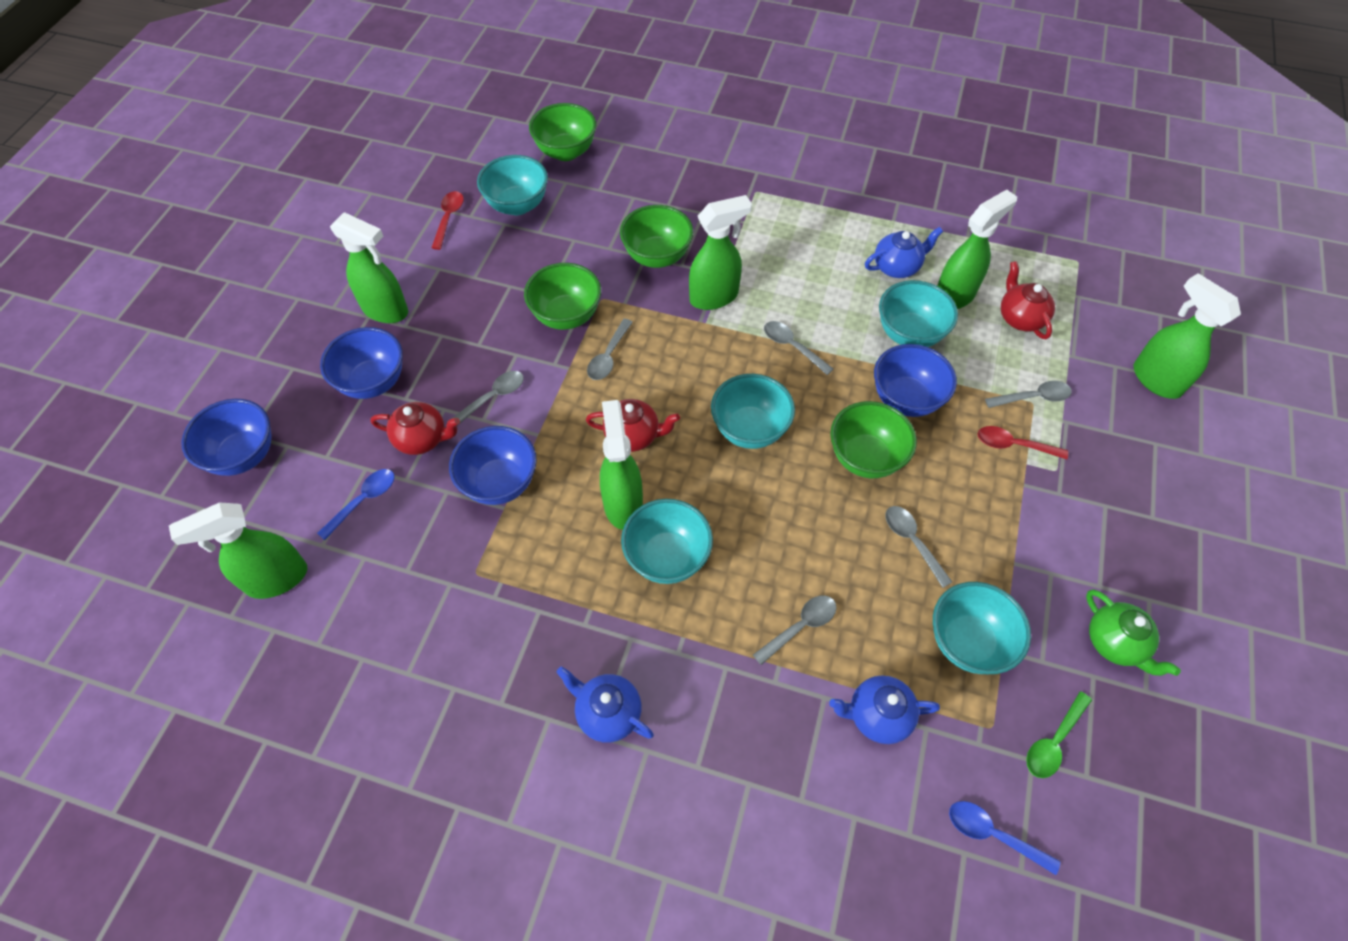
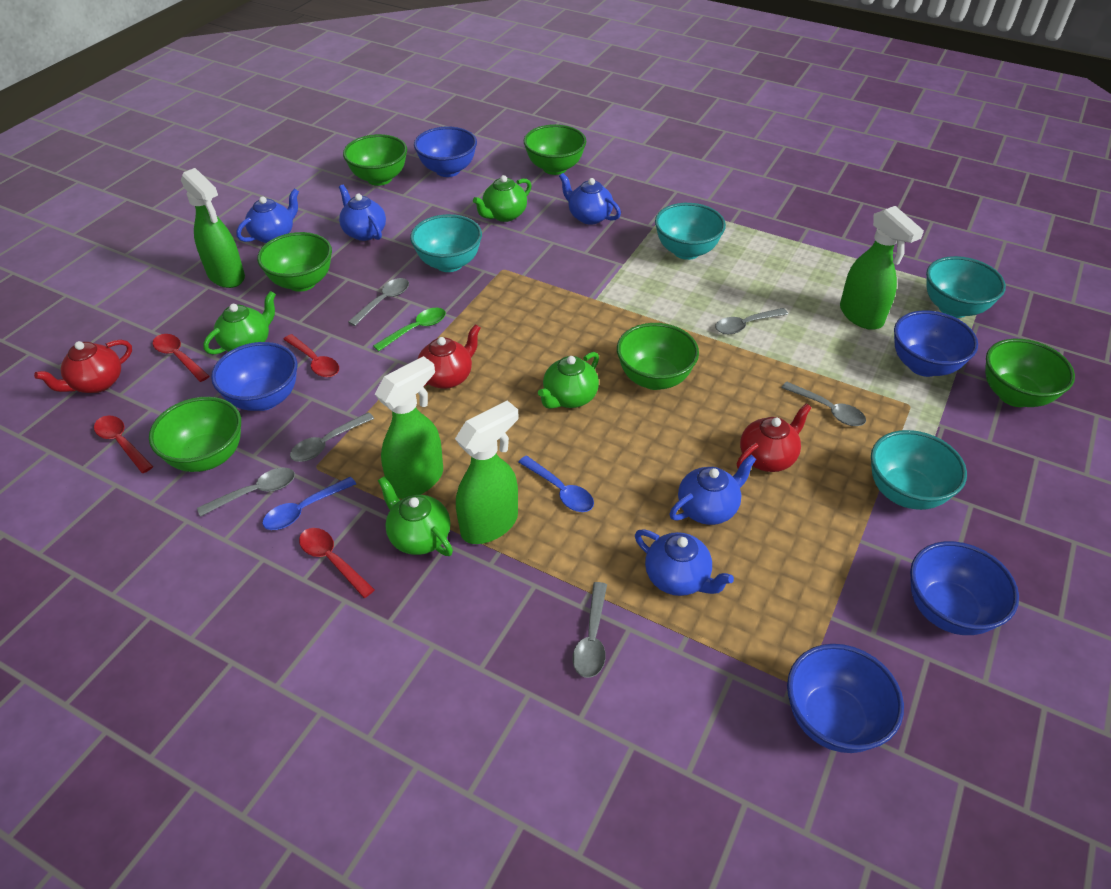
blue bowl: 4 -> 5
blue teapot: 3 -> 5
green bowl: 4 -> 6
green spray bottle: 6 -> 4
green teapot: 1 -> 4
red spoon: 2 -> 4
turquoise bowl: 5 -> 4

